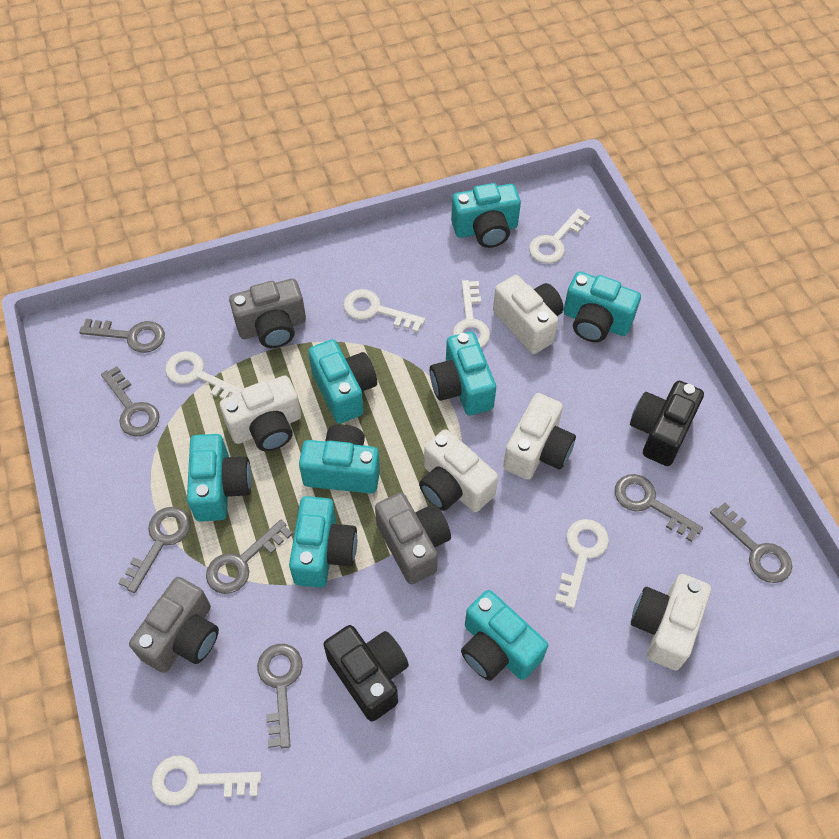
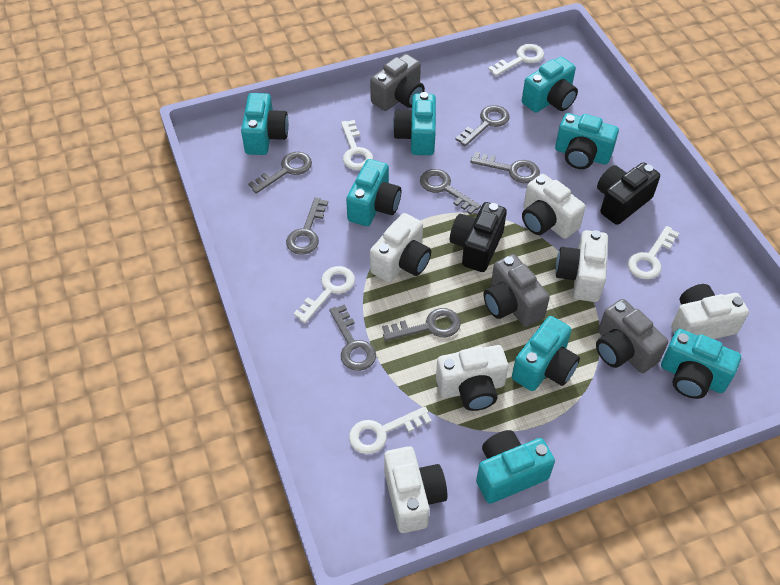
white camera: 5 -> 6
white key: 6 -> 5

